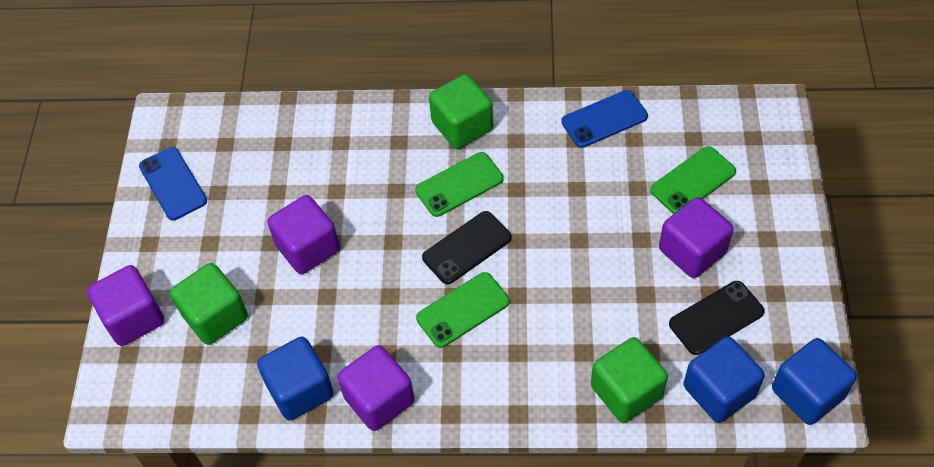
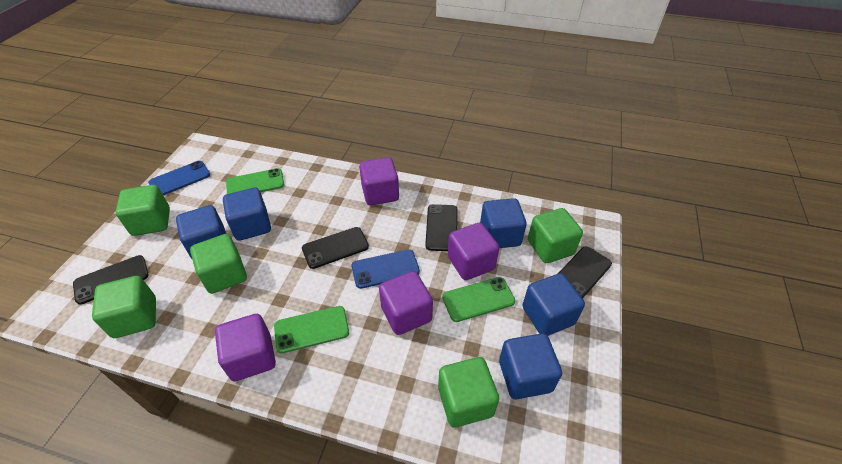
black phone: 2 -> 4
blue cube: 3 -> 5
green cube: 3 -> 5

